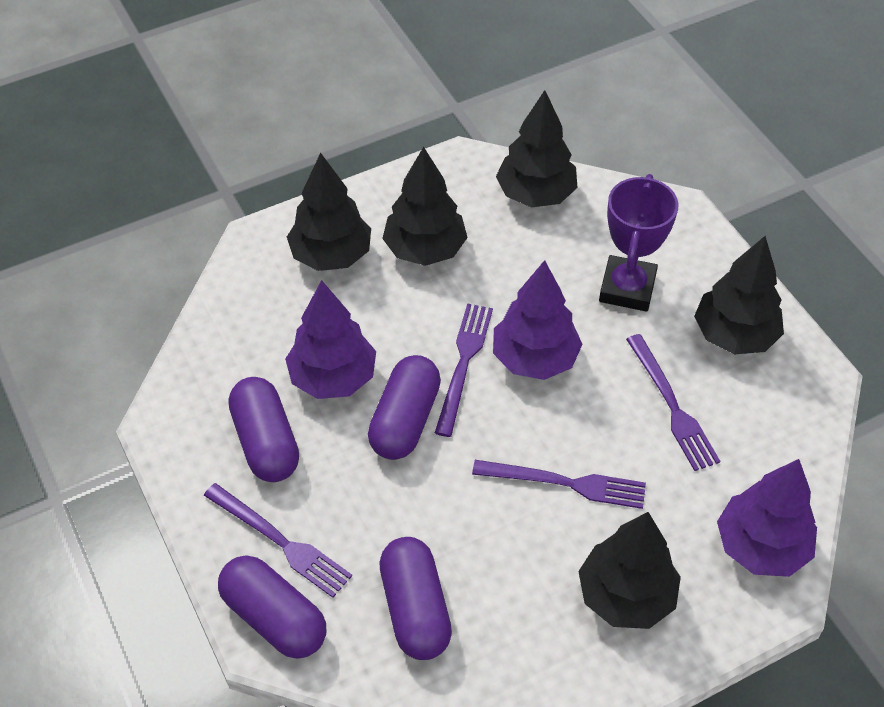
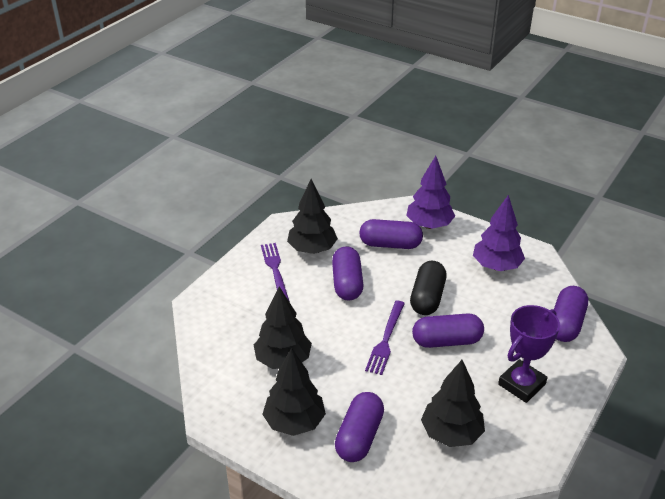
black capsule: 0 -> 1
black tree: 5 -> 4
purple capsule: 4 -> 5
purple fork: 4 -> 2
purple tree: 3 -> 2

